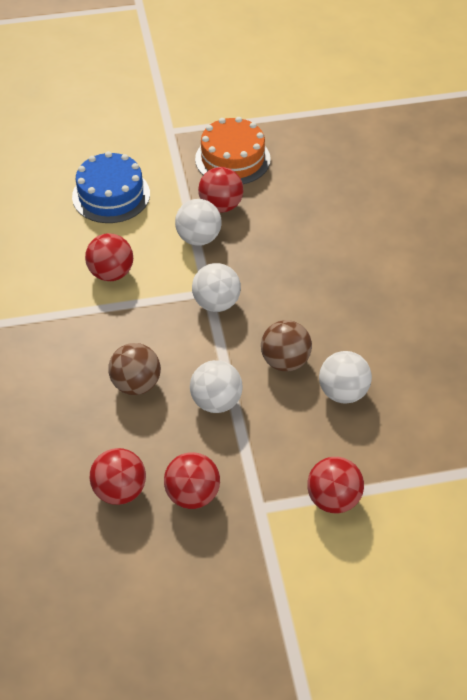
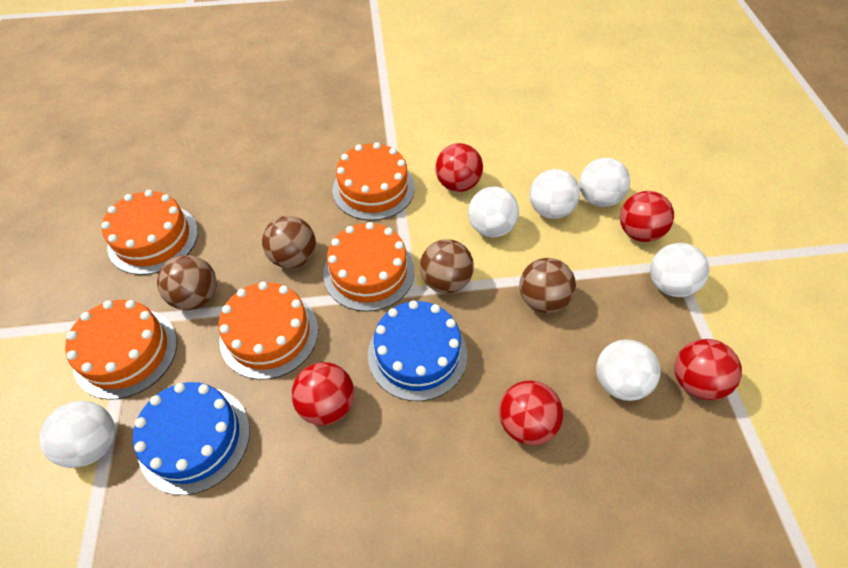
blue cake: 1 -> 2
brown ball: 2 -> 4
orange cake: 1 -> 5
white ball: 4 -> 6

